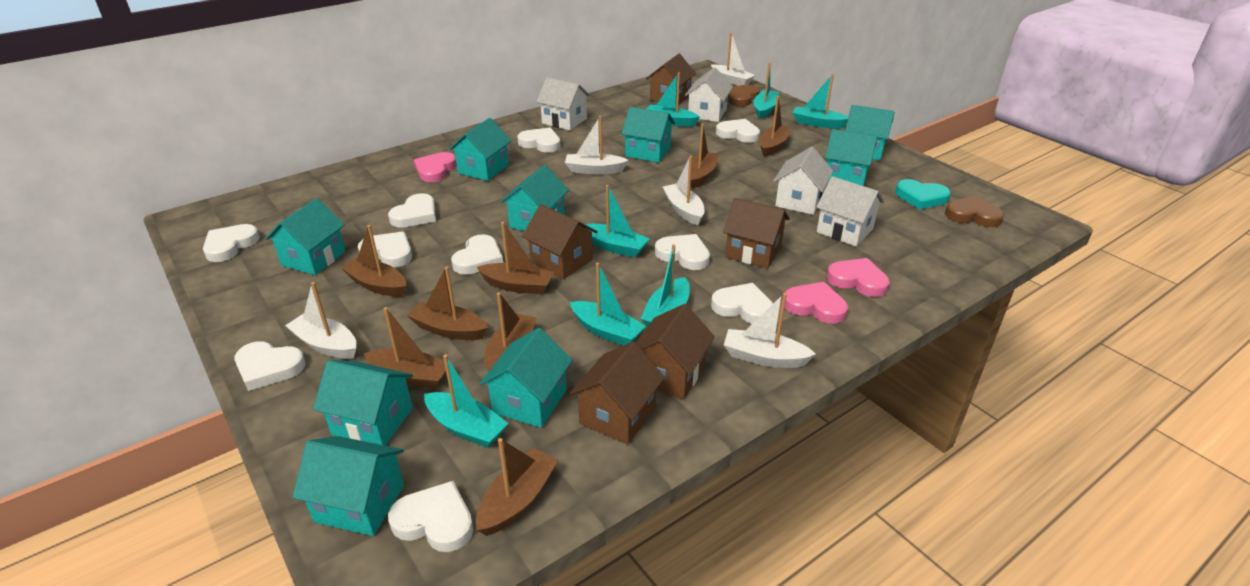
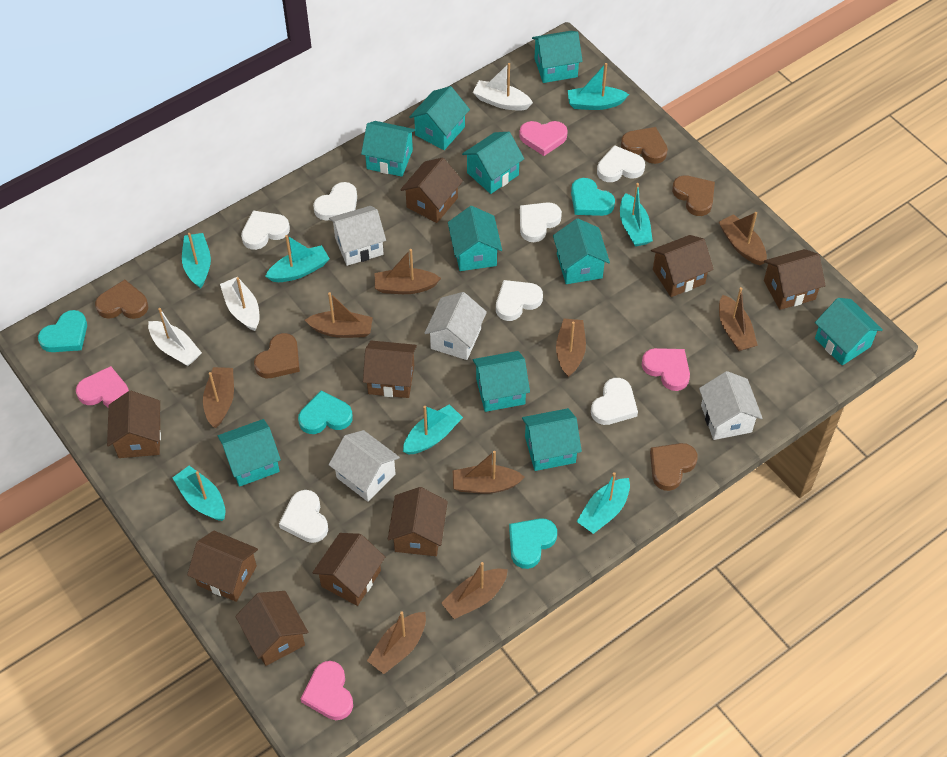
brown boat: 8 -> 9
brown heart: 2 -> 5
brown house: 5 -> 9
pink heart: 3 -> 4
turquoise heart: 1 -> 4
turquoise house: 9 -> 10
white boat: 5 -> 3
white heart: 10 -> 7

